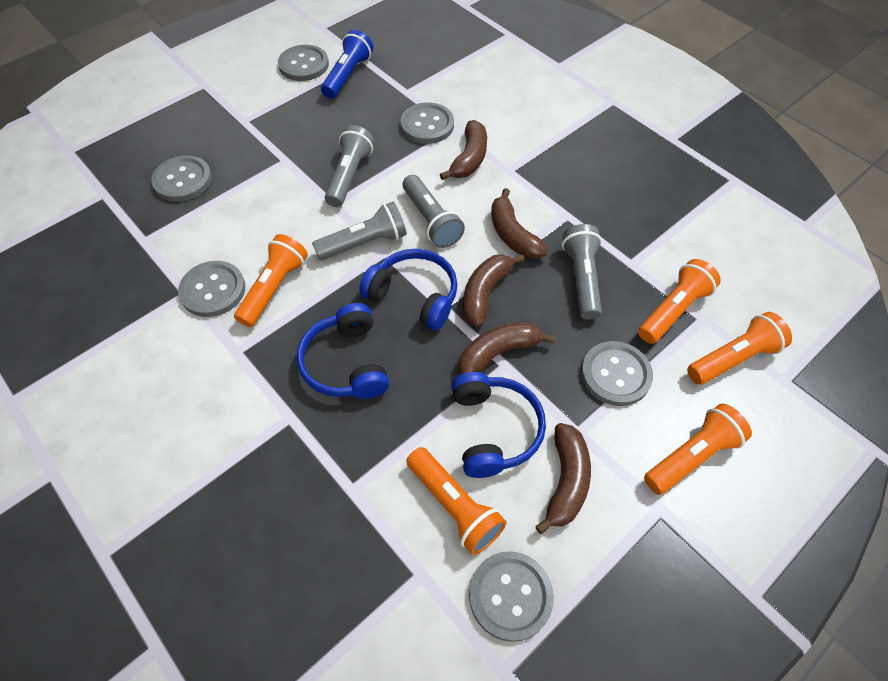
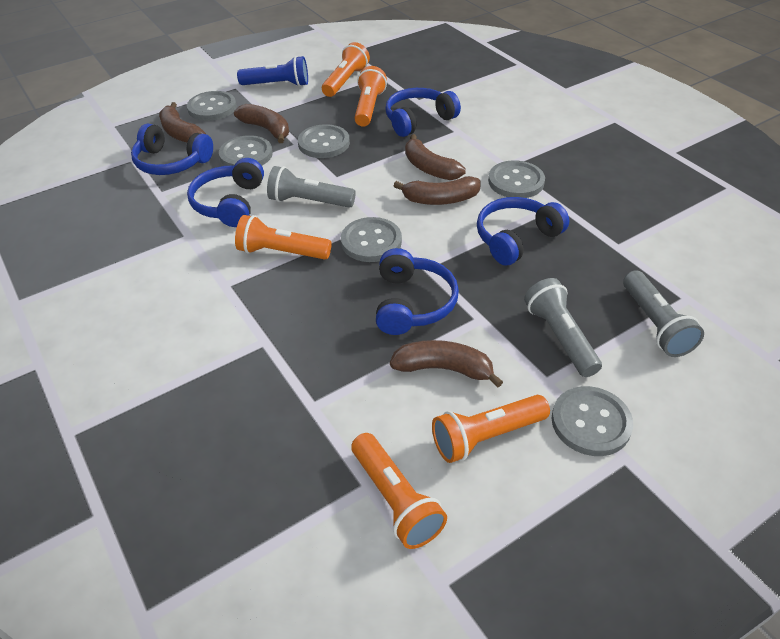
blue headphones: 3 -> 5
grey flashlight: 4 -> 3

